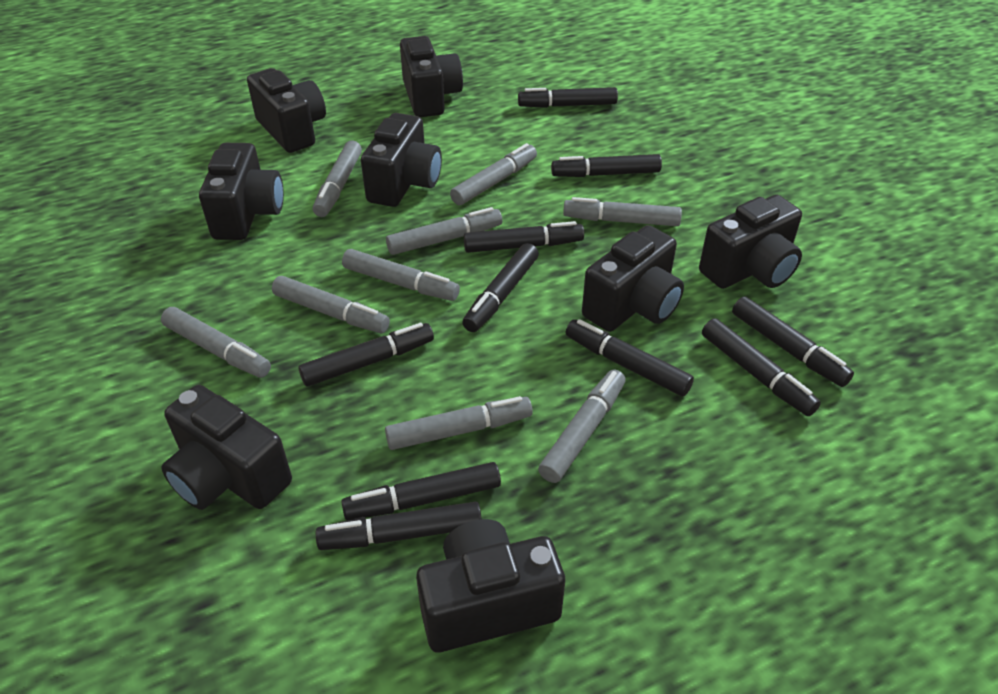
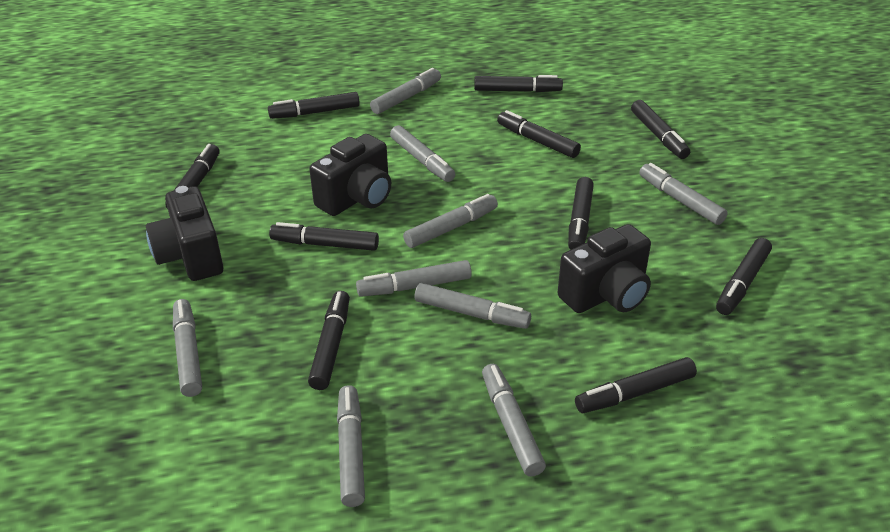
black camera: 8 -> 3

